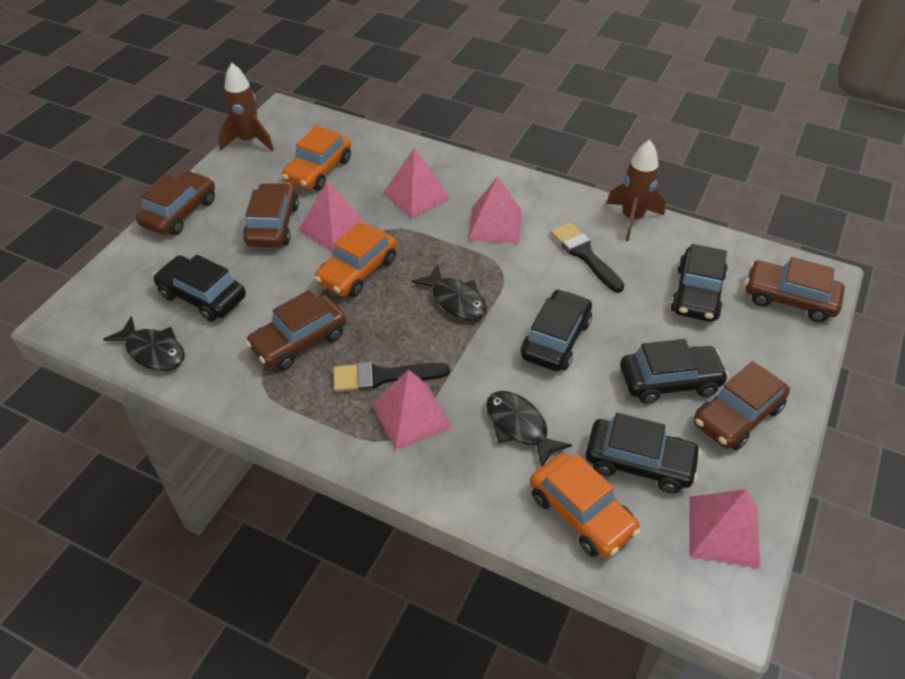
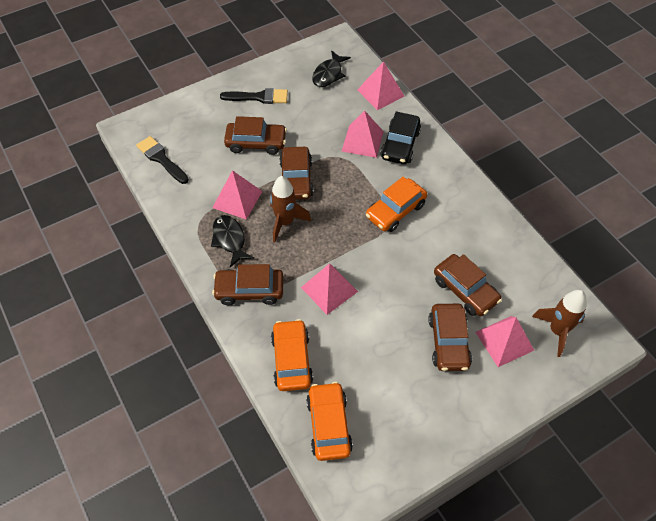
black car: 5 -> 1
black fish: 3 -> 2

